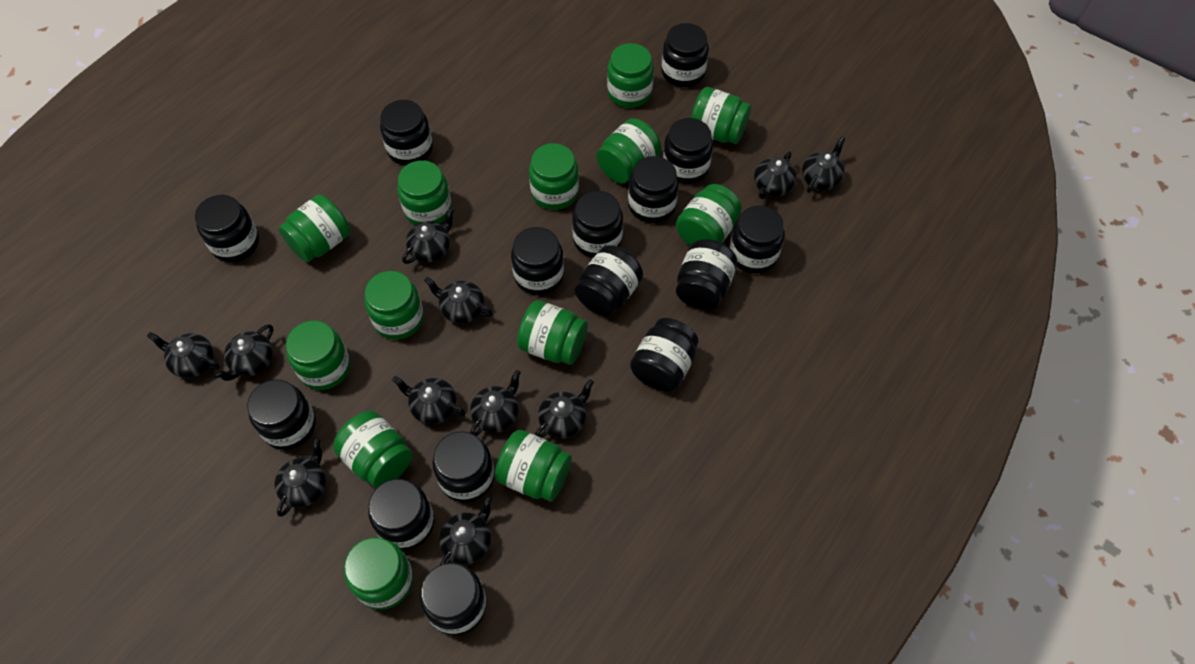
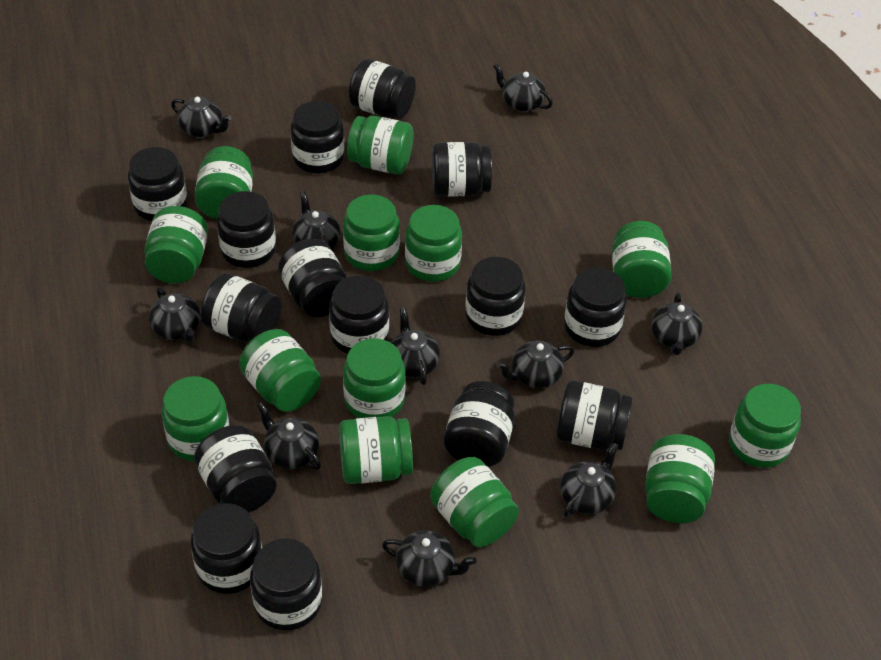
black teapot: 11 -> 10

